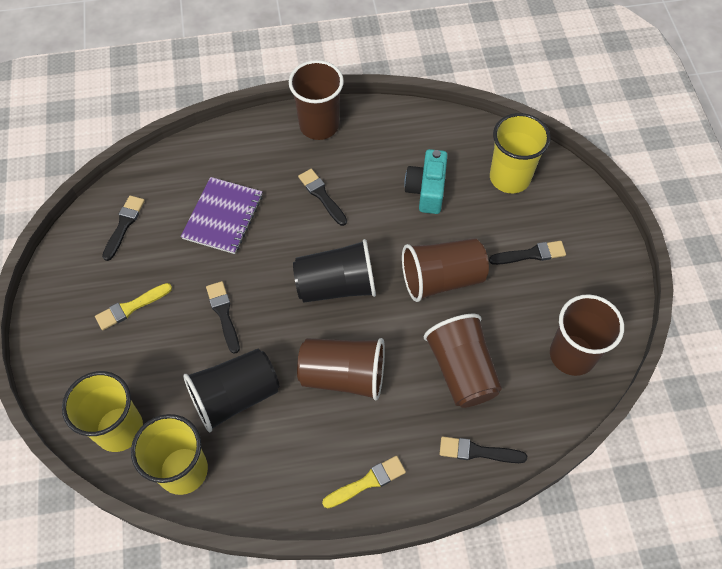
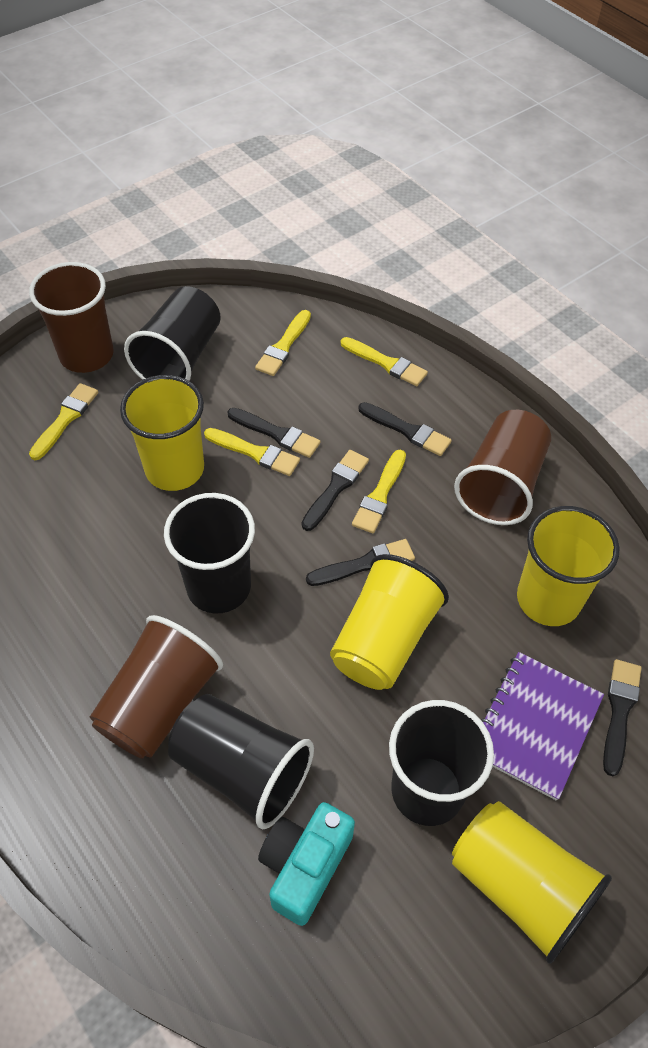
black cup: 2 -> 4
brown cup: 5 -> 3
yellow brush: 2 -> 5
yellow cup: 3 -> 4

